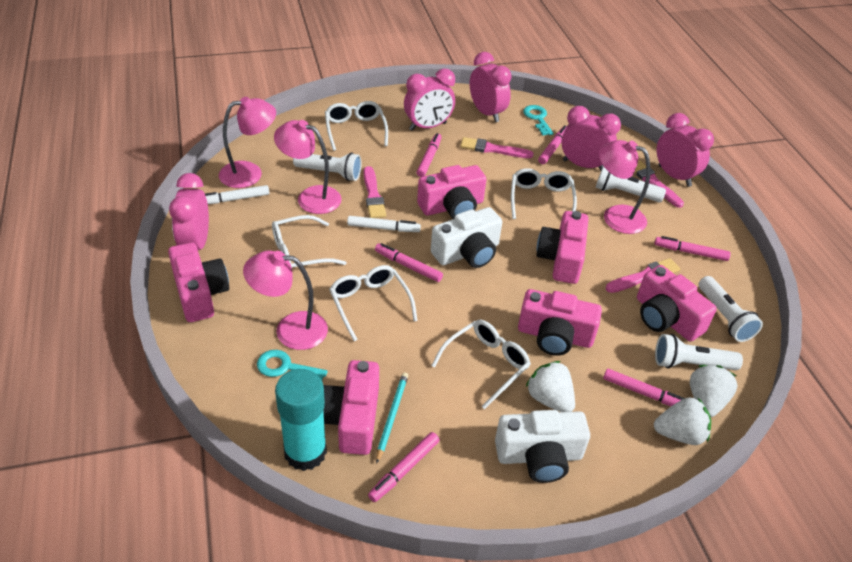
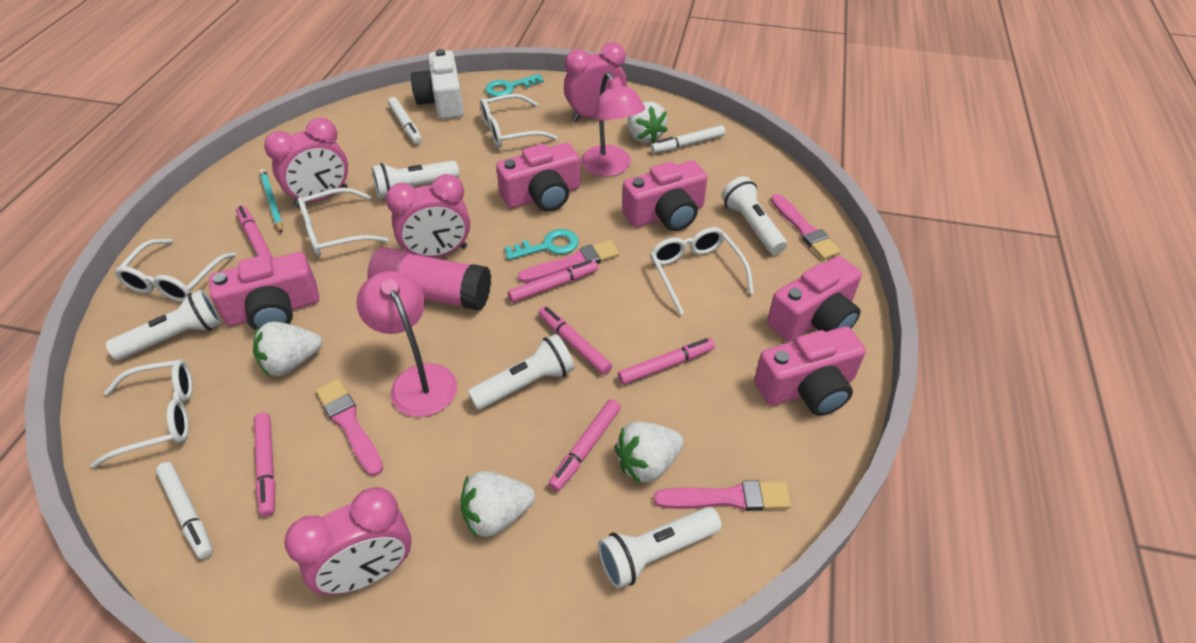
pink camera: 6 -> 5
pink clock: 5 -> 4
pink glue stick: 0 -> 1
pink lamp: 4 -> 2
turquoise glue stick: 1 -> 0
white camera: 2 -> 1
white flashlight: 4 -> 5
white marker: 2 -> 3
white strawberry: 3 -> 4

